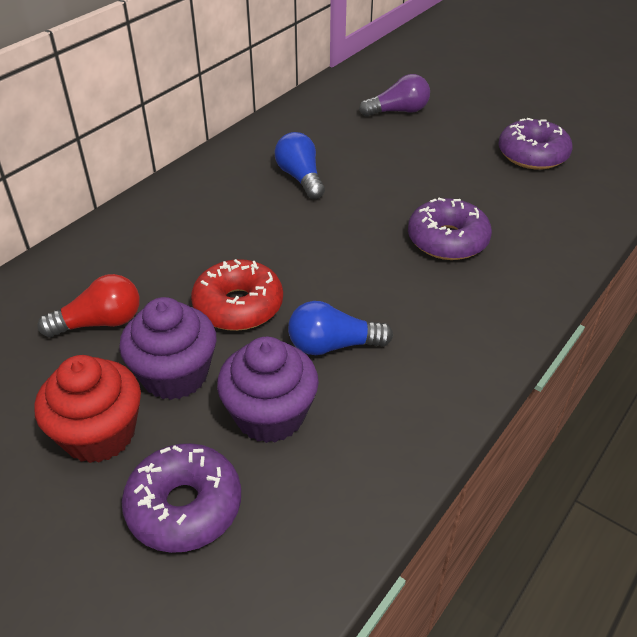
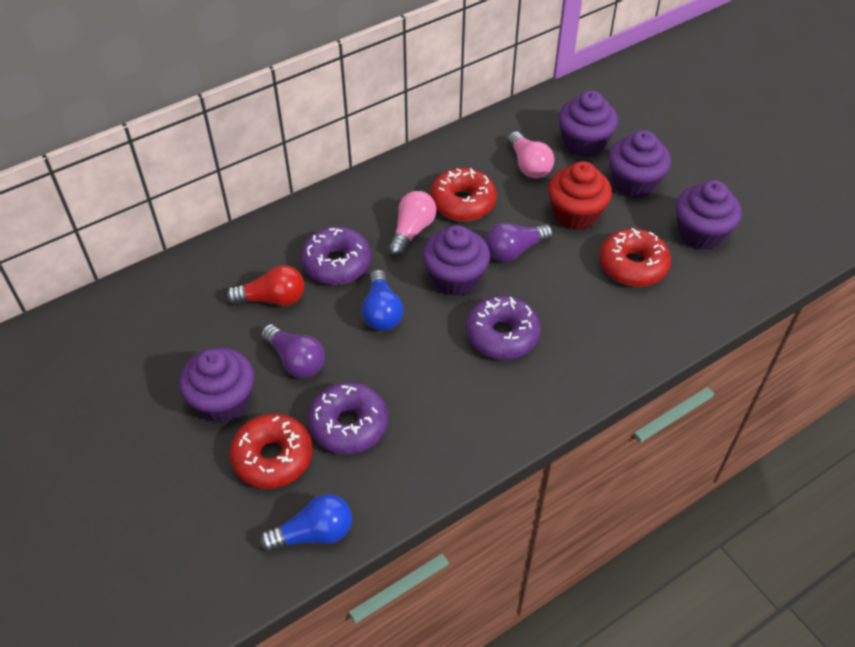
pink light bulb: 0 -> 2
purple cupcake: 2 -> 5
purple light bulb: 1 -> 2
red donut: 1 -> 3

